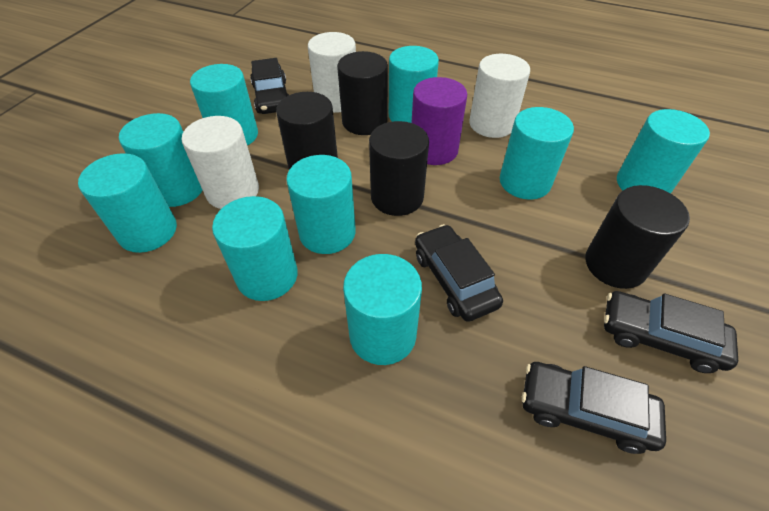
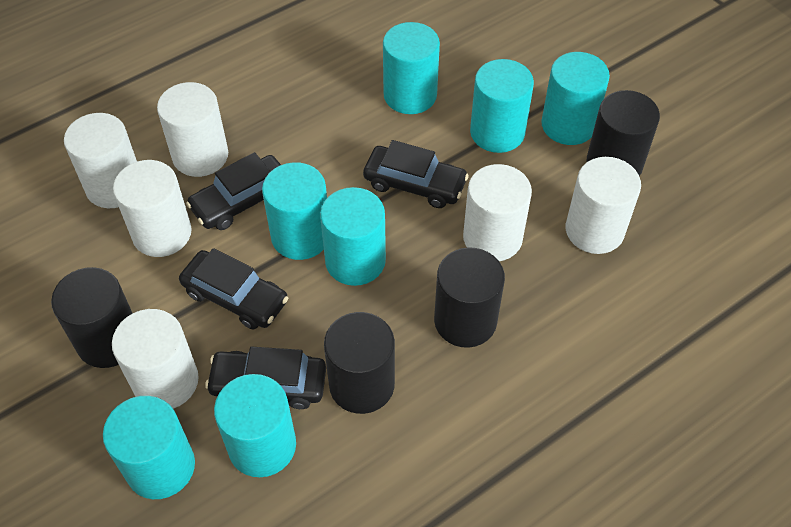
purple cylinder: 1 -> 0
turquoise cylinder: 9 -> 7
white cylinder: 3 -> 6

